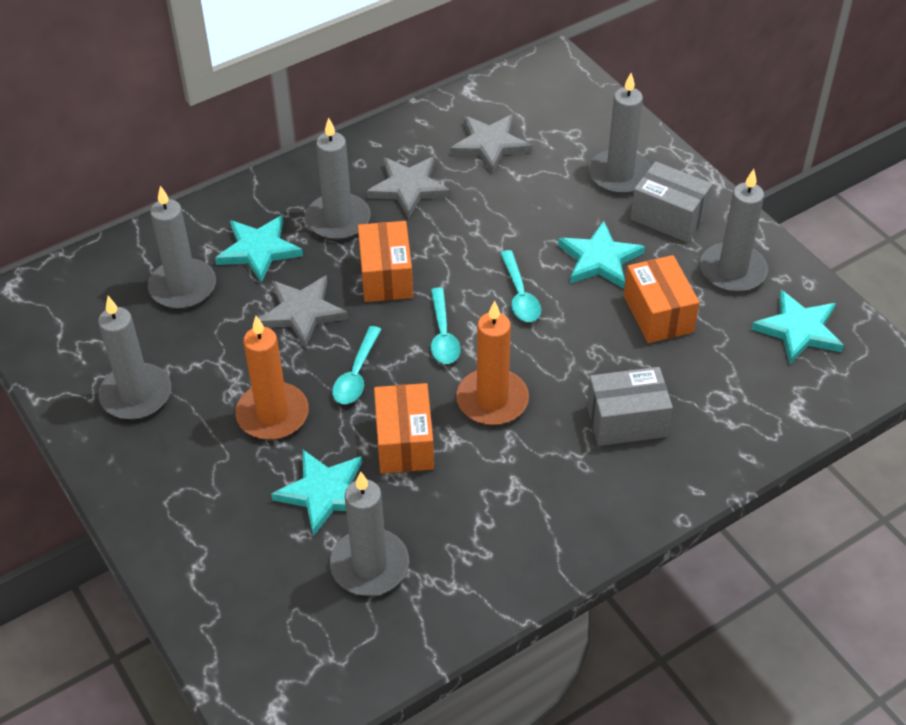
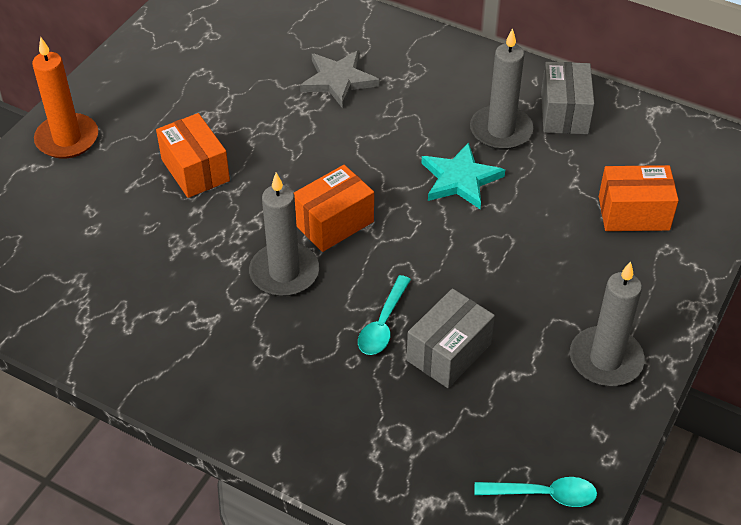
grey candle: 6 -> 3
grey star: 3 -> 1
orange candle: 2 -> 1
turquoise spoon: 3 -> 2
turquoise star: 4 -> 1

